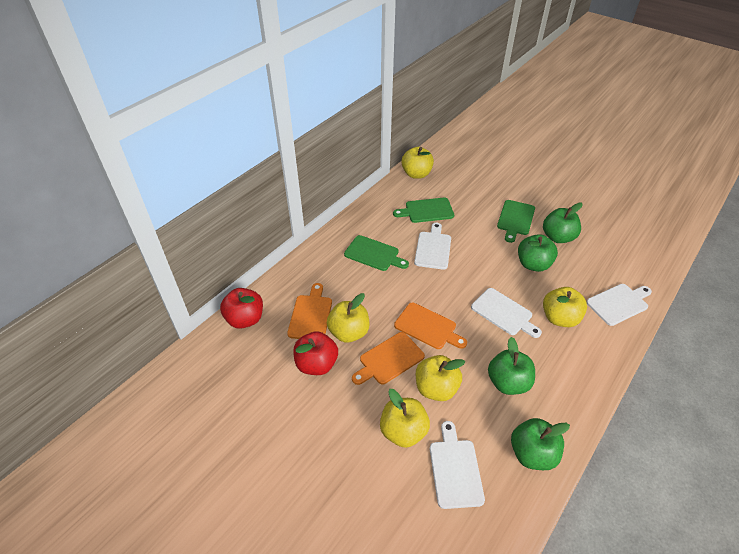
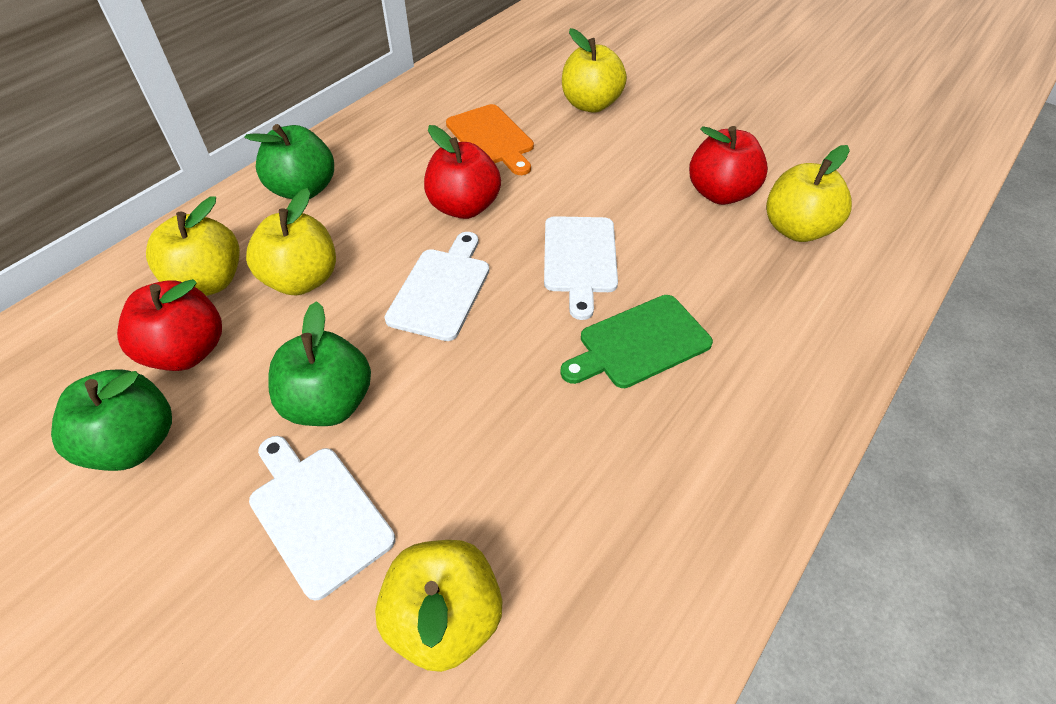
green apple: 4 -> 3
green cutting board: 3 -> 1
orange cutting board: 3 -> 1
red apple: 2 -> 3
white cutting board: 4 -> 3

